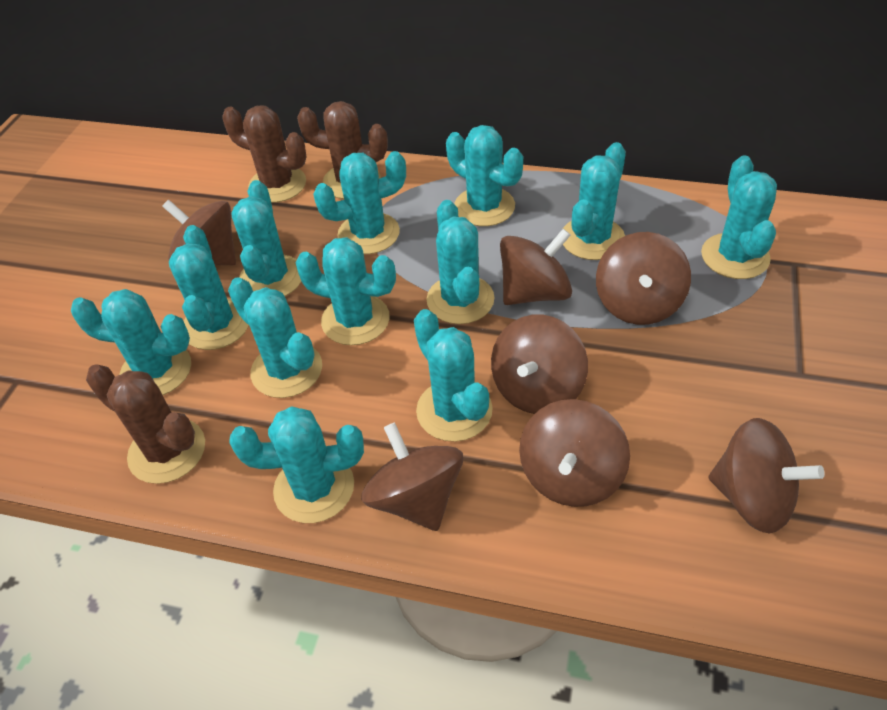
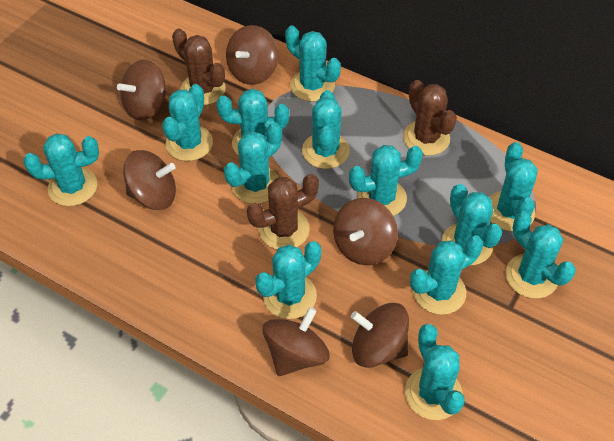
brown spinning top: 7 -> 6
turquoise cactus: 12 -> 13

